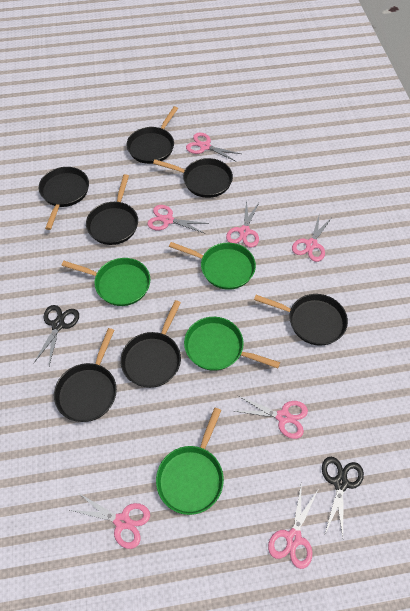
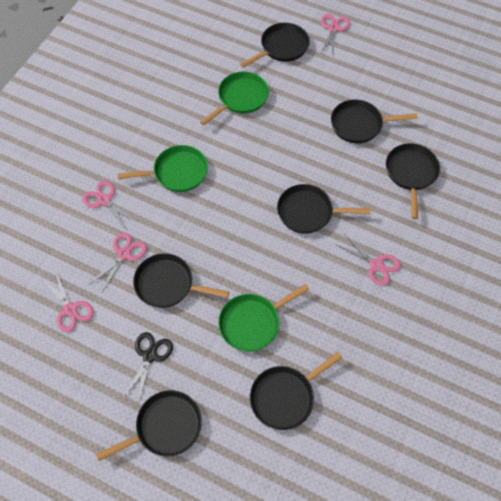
black scissors: 2 -> 1
green pan: 4 -> 3
pink scissors: 7 -> 5

